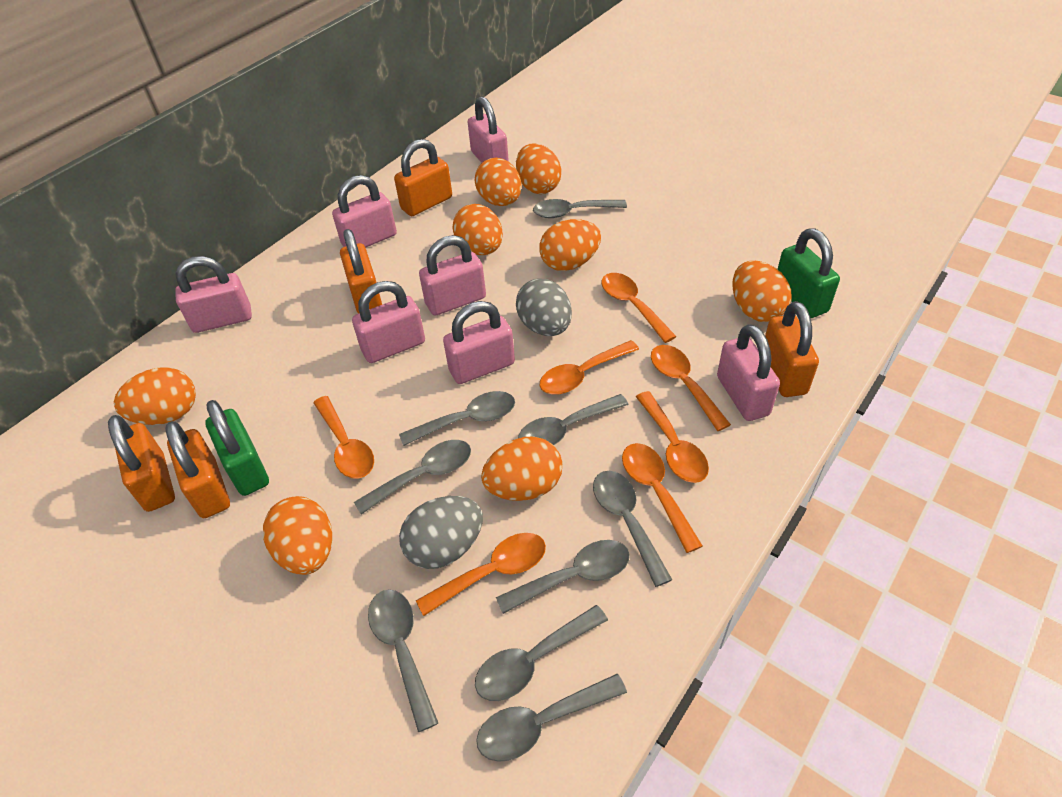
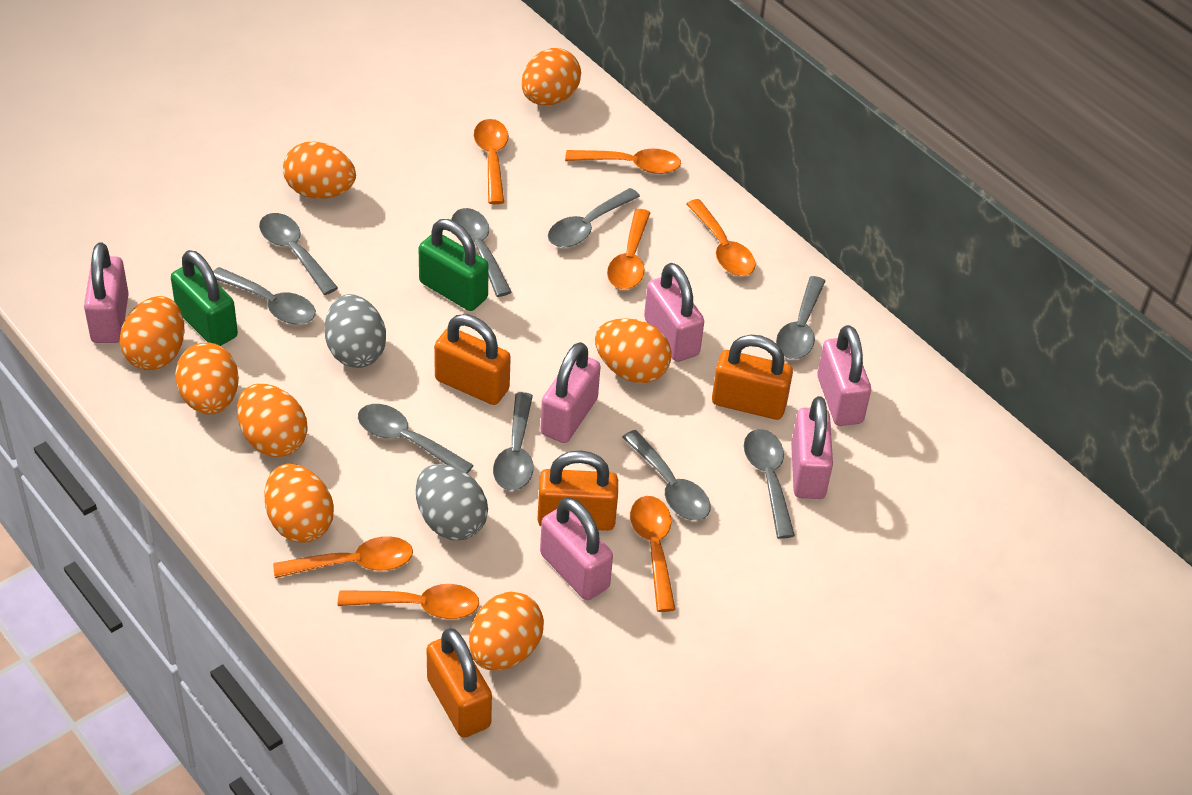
orange padlock: 5 -> 4
pink padlock: 7 -> 6

